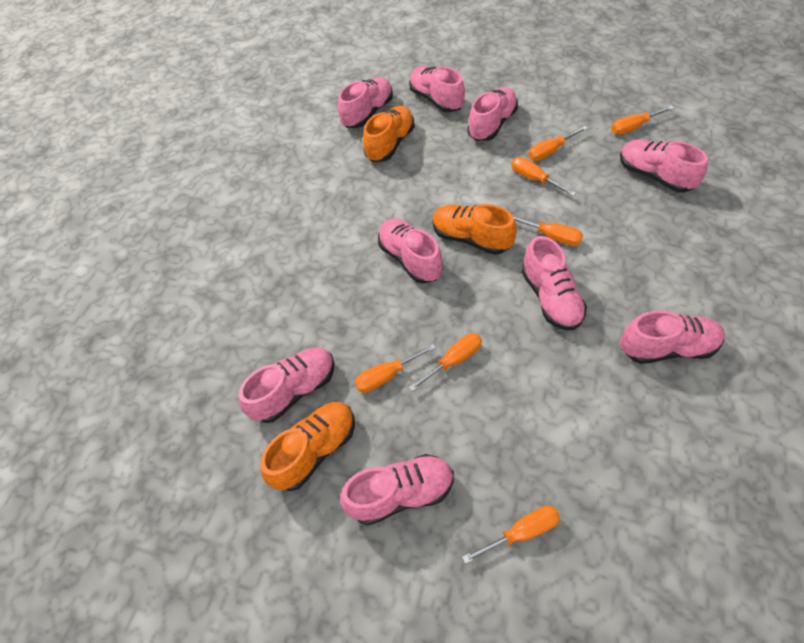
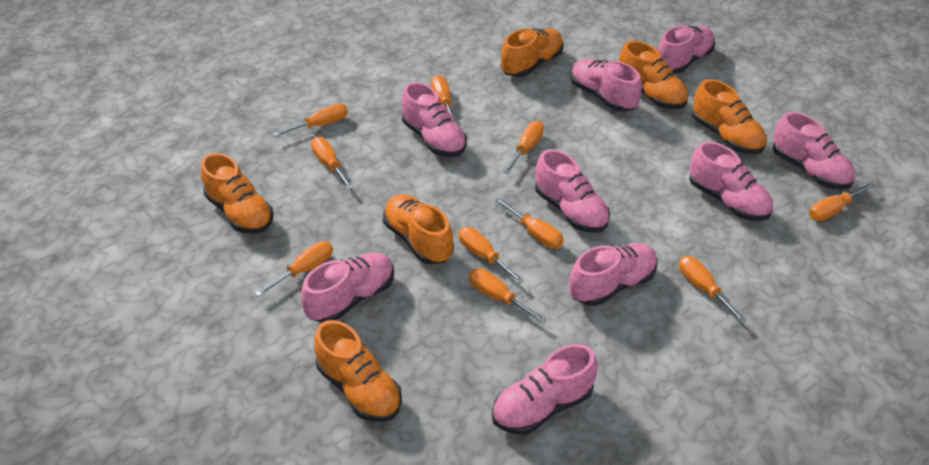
orange screwdriver: 7 -> 10
orange shoe: 3 -> 6

